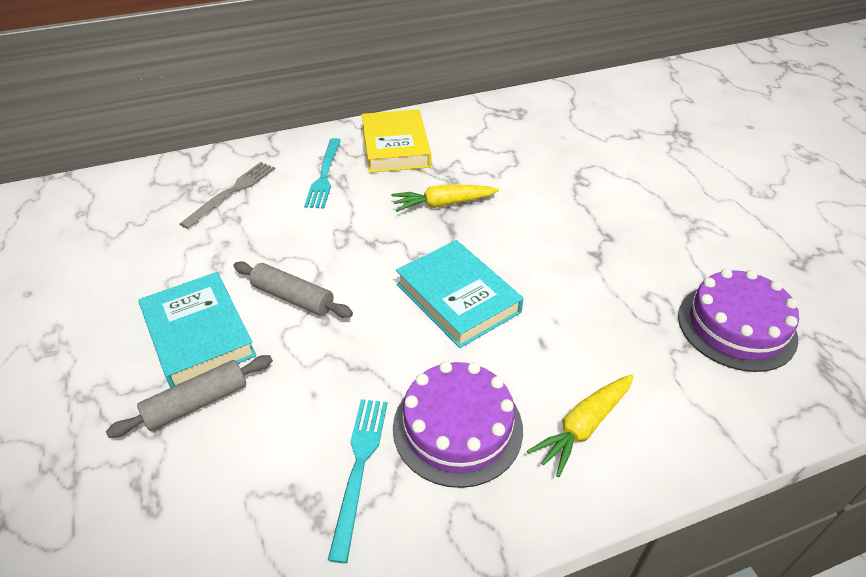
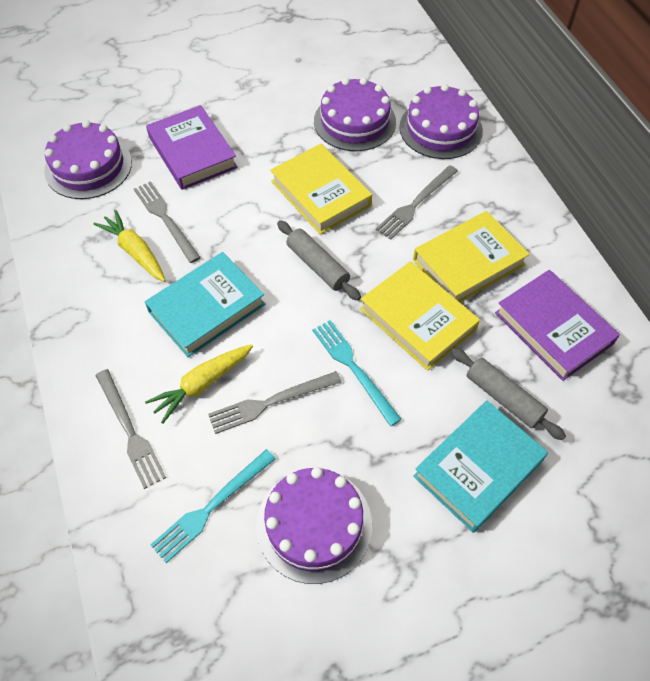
grey fork: 1 -> 4
purple book: 0 -> 2
purple cake: 2 -> 4
yellow book: 1 -> 3

